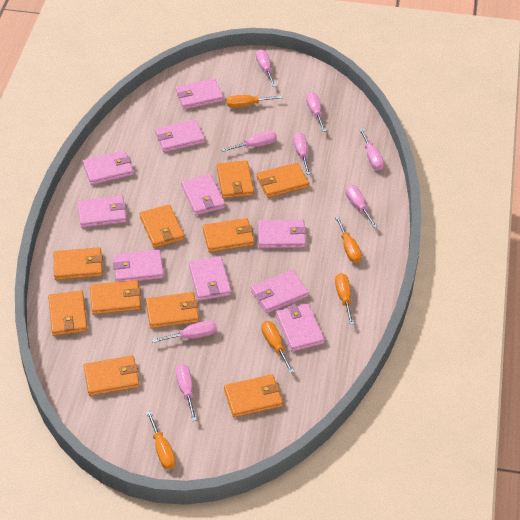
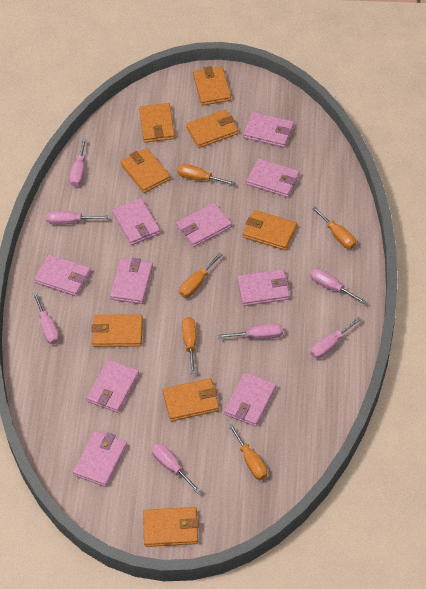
orange wallet: 10 -> 8
pink screwdriver: 8 -> 7

